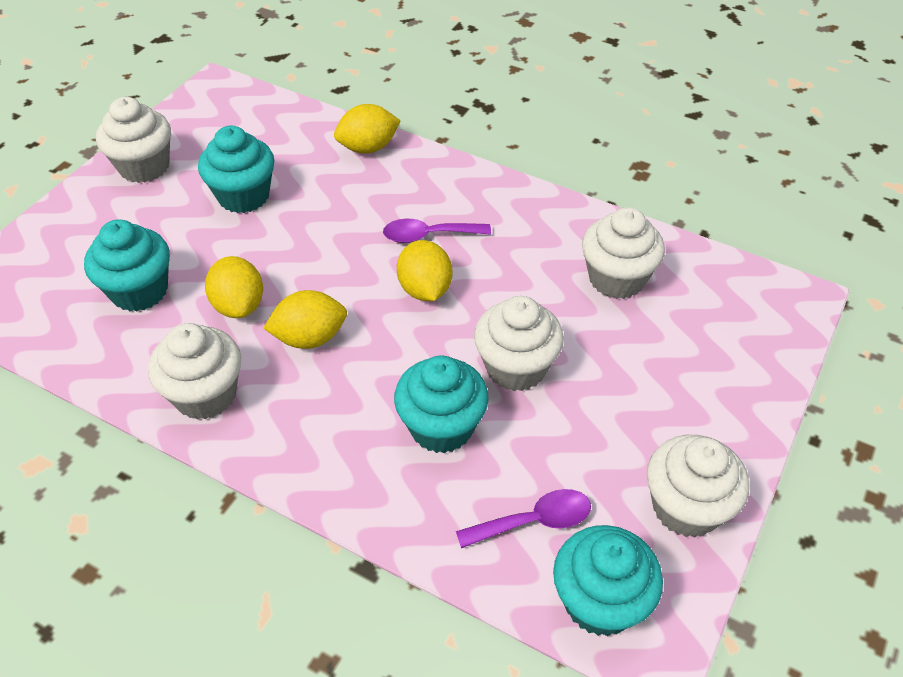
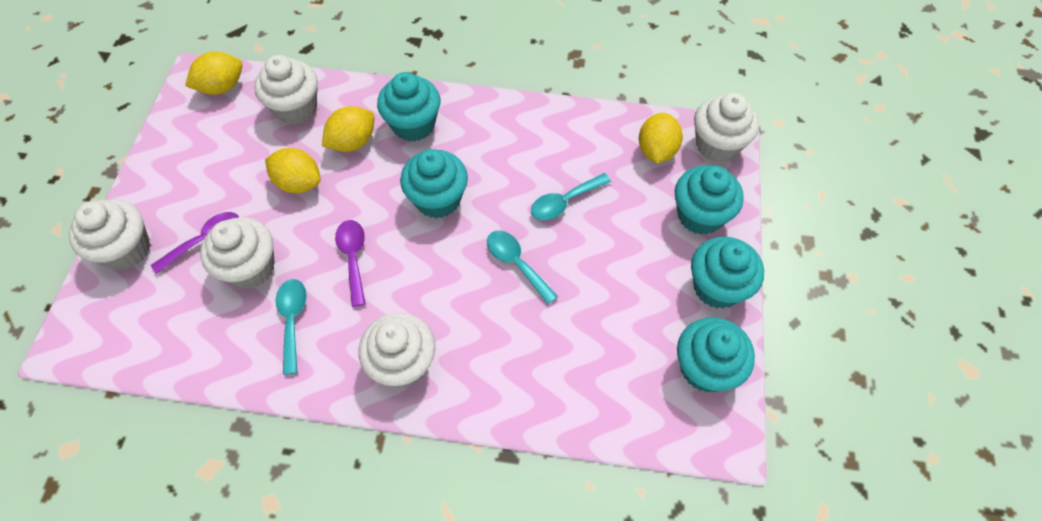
turquoise cupcake: 4 -> 5
turquoise spoon: 0 -> 3

